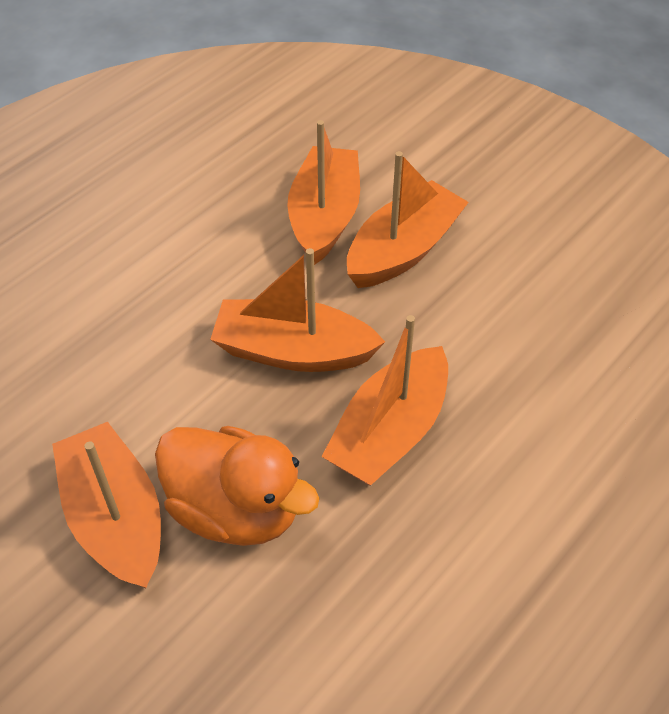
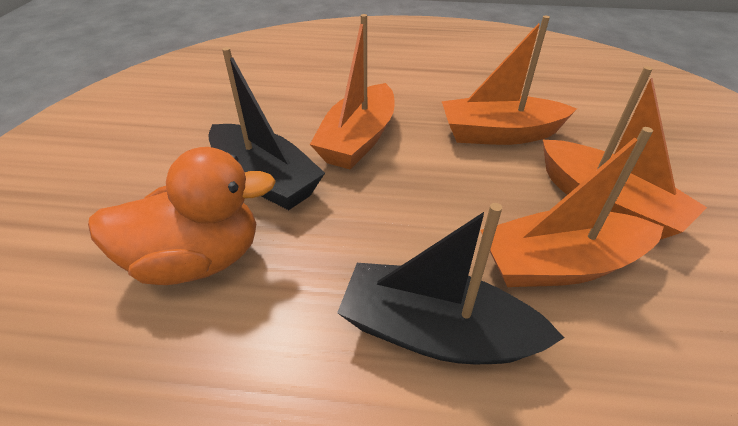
black boat: 0 -> 2
orange boat: 5 -> 4

